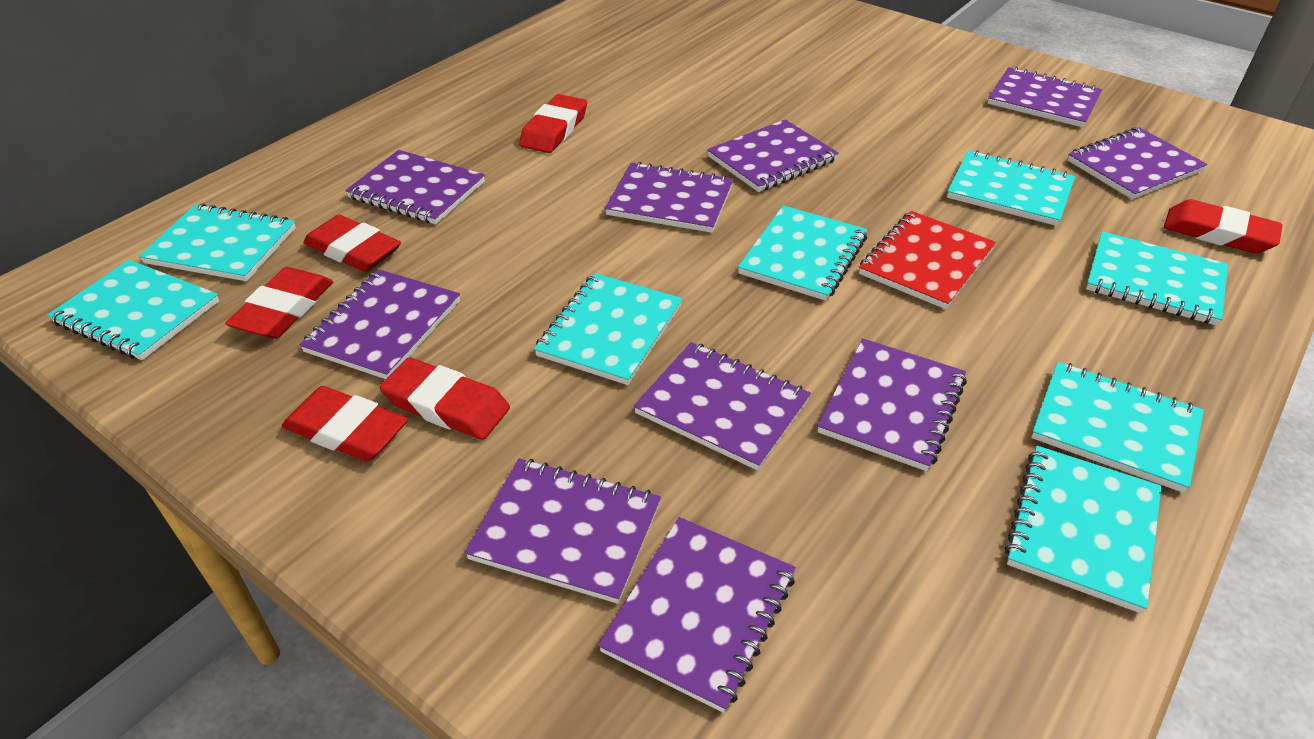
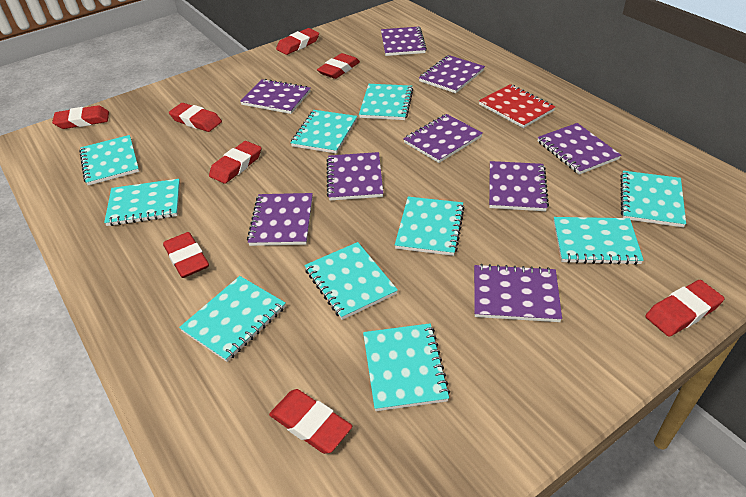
purple notebook: 10 -> 9
red eraser: 6 -> 8
turquoise notebook: 8 -> 10

